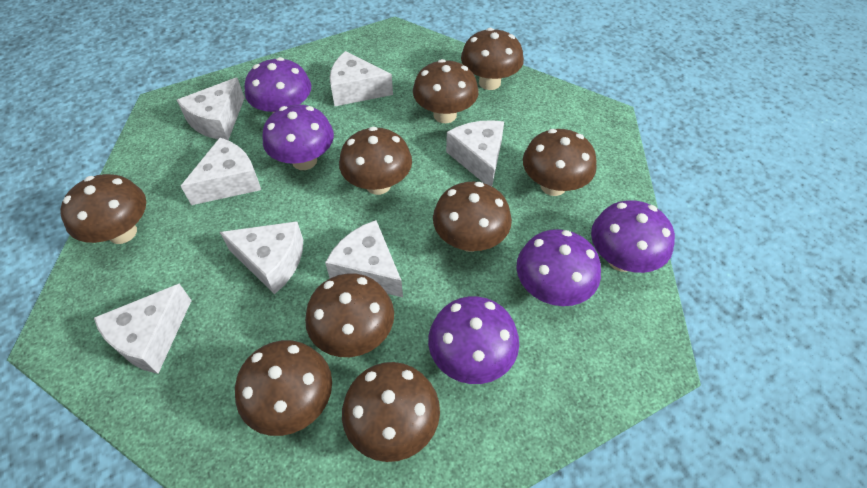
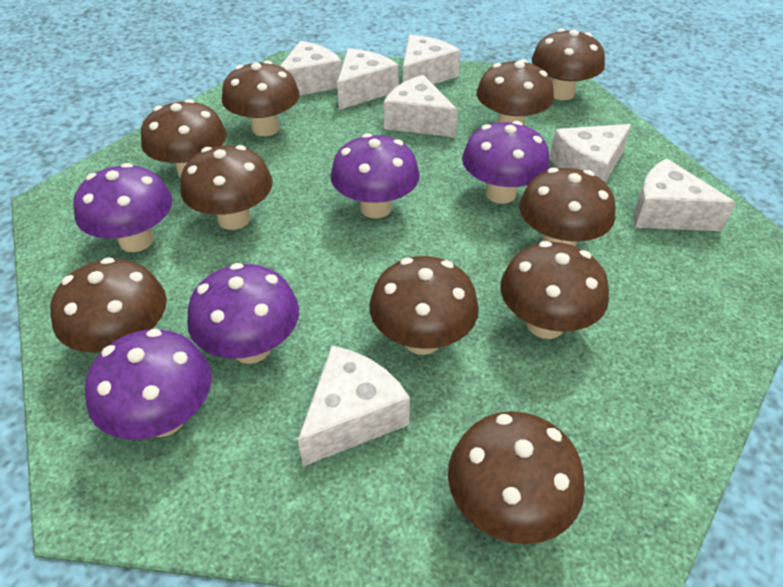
brown mushroom: 9 -> 10

